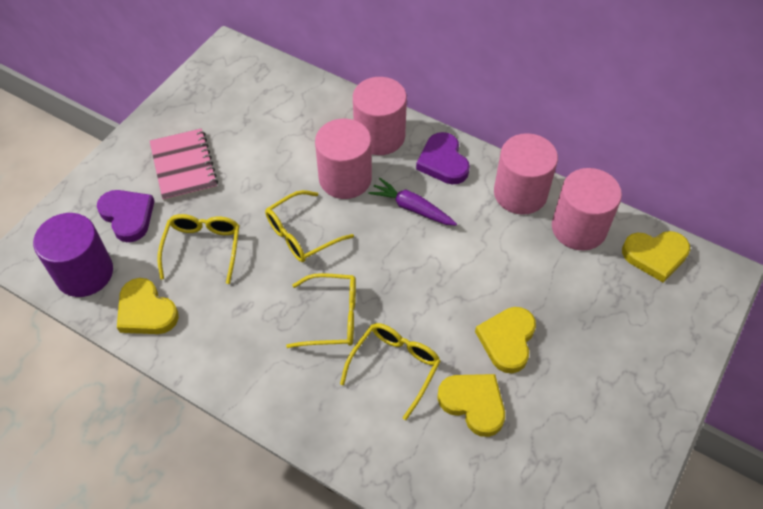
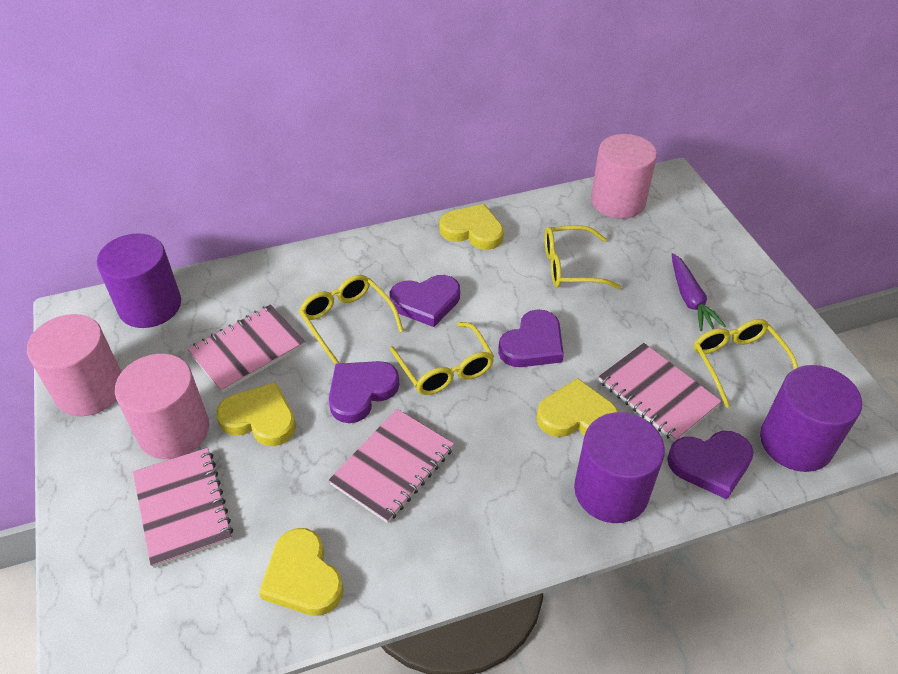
pink cylinder: 4 -> 3
pink notebook: 1 -> 4
purple cylinder: 1 -> 3
purple heart: 2 -> 4

